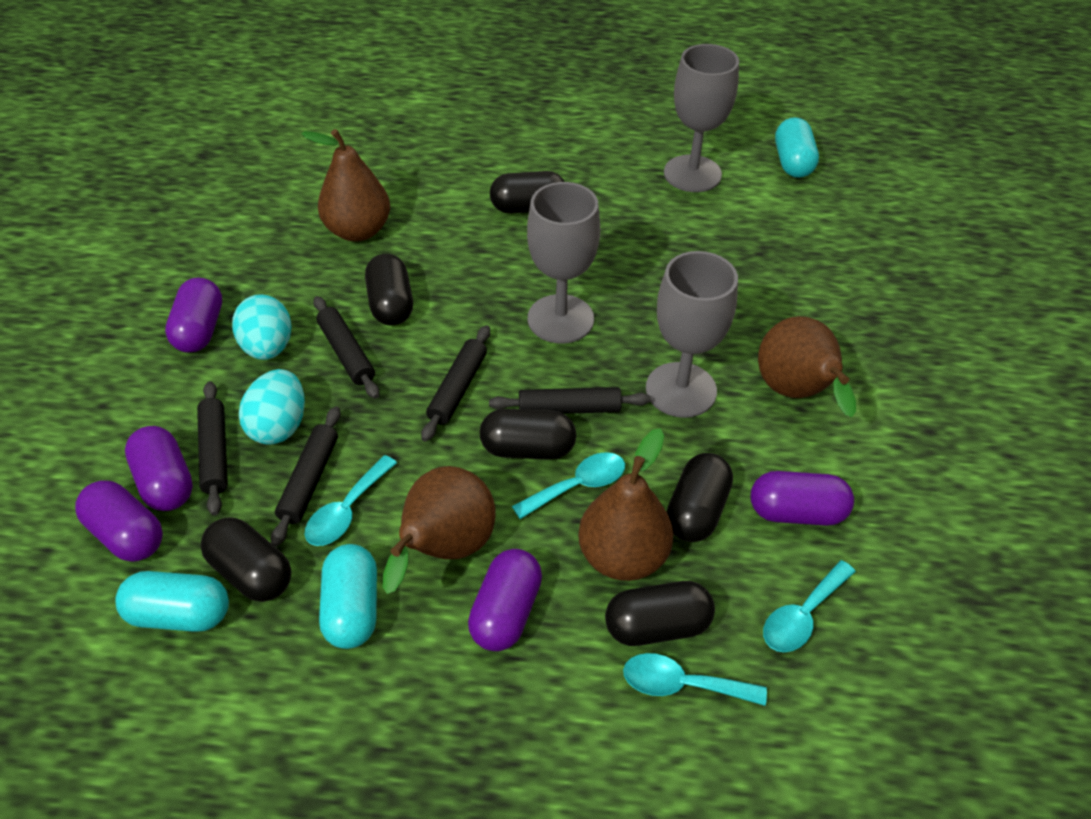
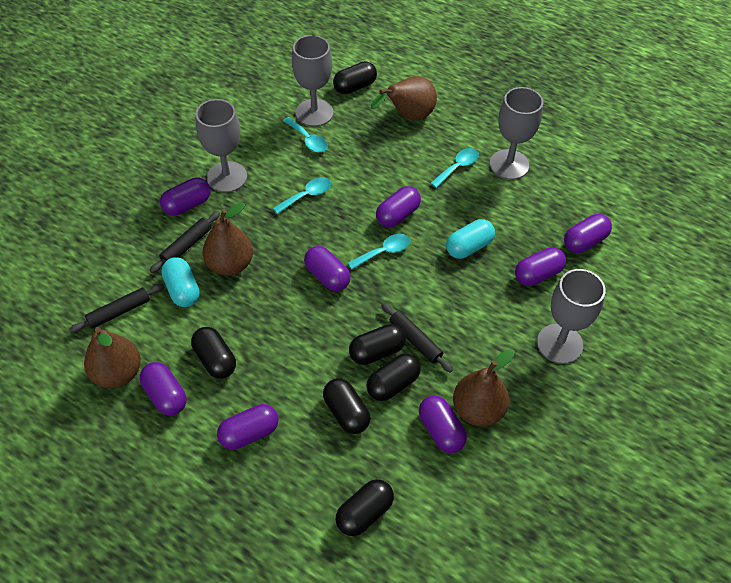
black rolling pin: 5 -> 3
grey goblet: 3 -> 4
purple capsule: 5 -> 8
turquoise capsule: 3 -> 2
turquoise egg: 2 -> 0

